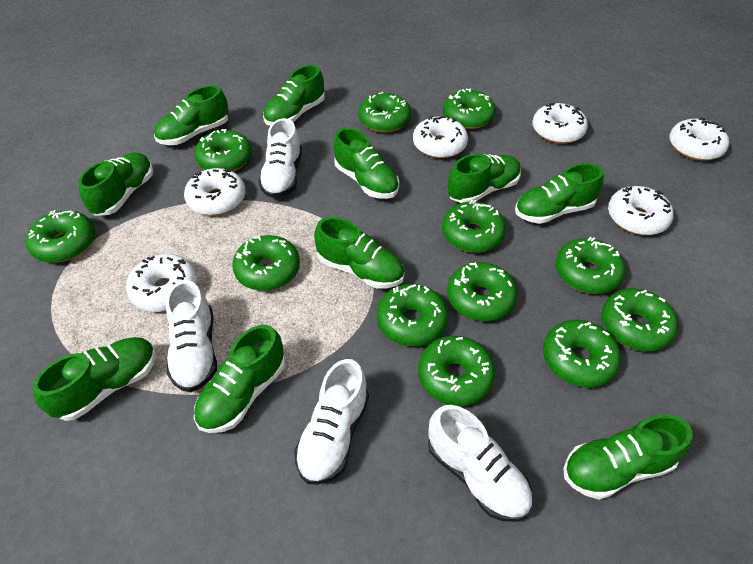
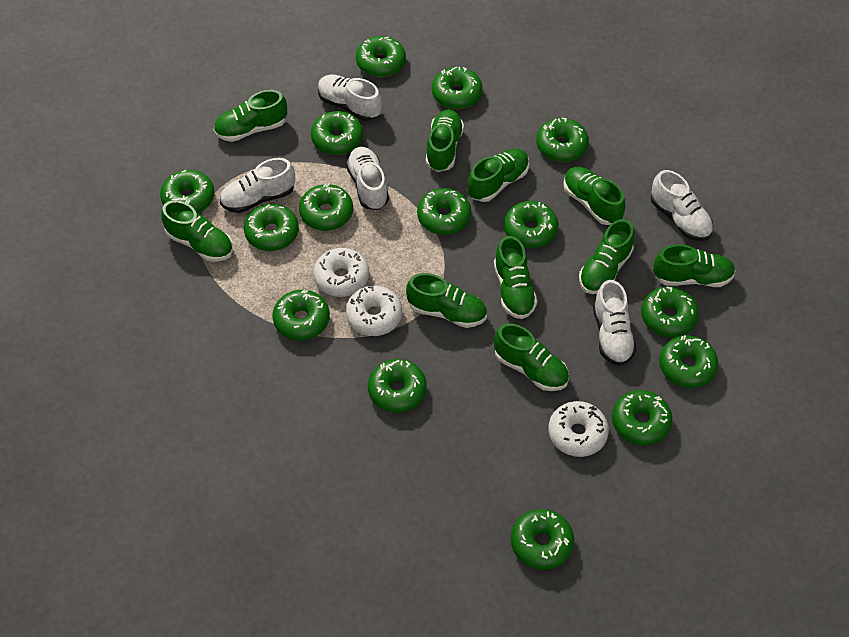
green donut: 12 -> 15
white donut: 6 -> 3
white shoe: 4 -> 5

